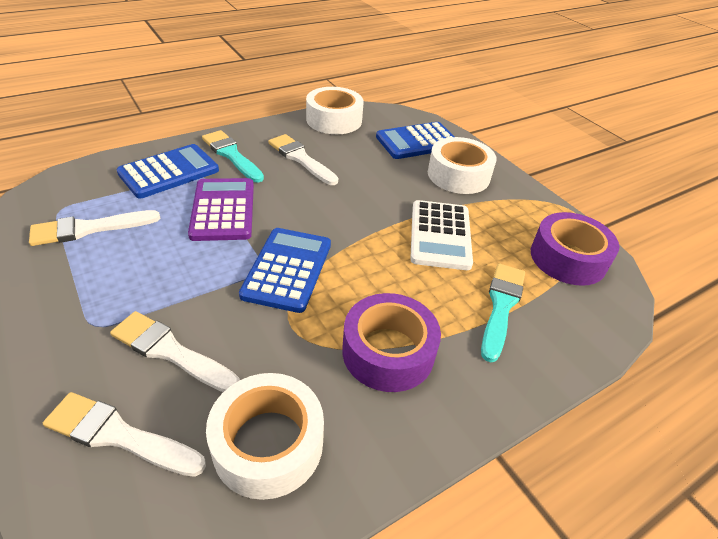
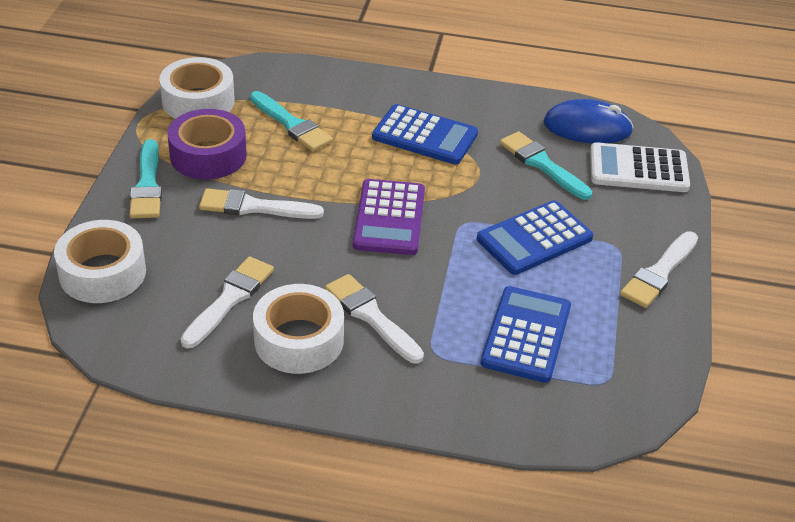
blue mouse: 0 -> 1
purple tape: 2 -> 1
turquoise brush: 2 -> 3

